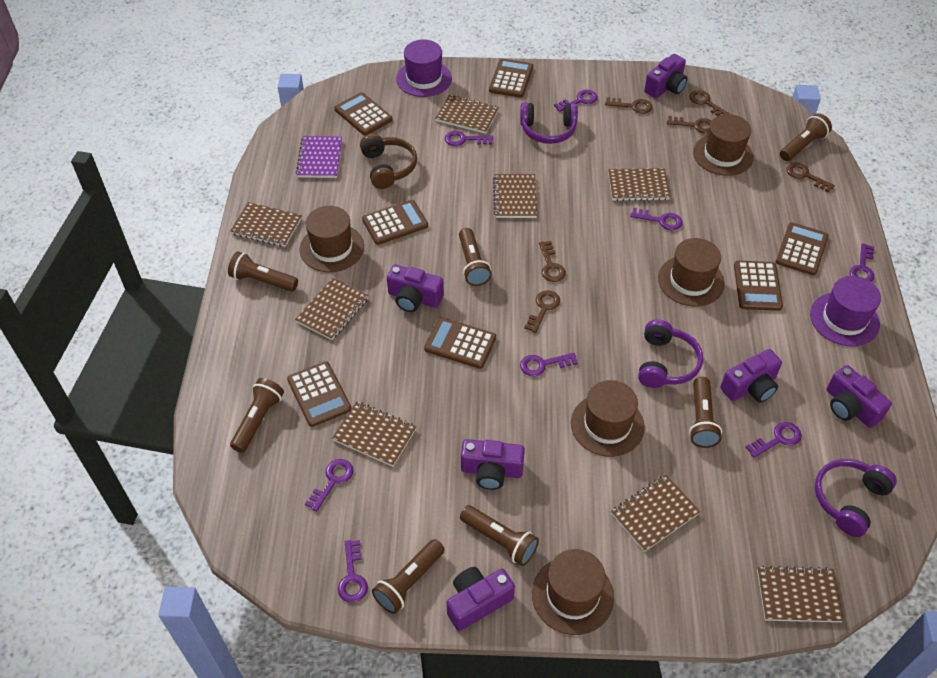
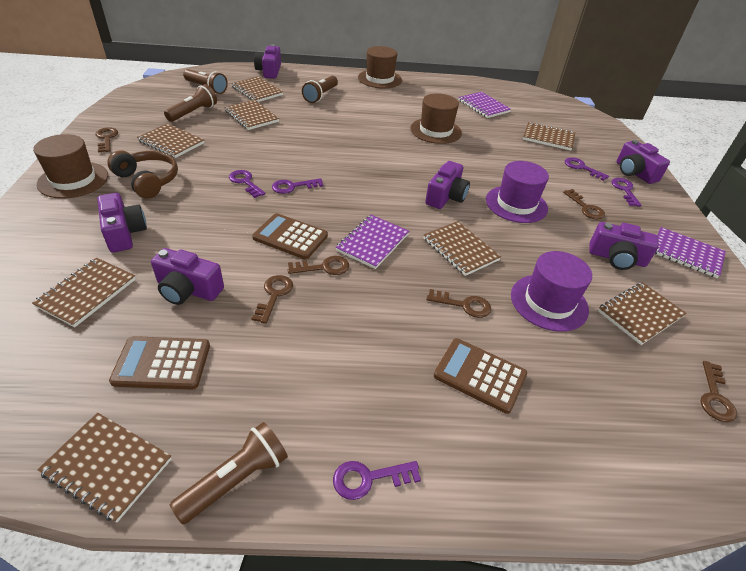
brown calculator: 7 -> 3
brown flashlight: 7 -> 4
brown hat: 5 -> 3
purple headphones: 3 -> 0
purple key: 8 -> 5
purple notebook: 1 -> 3

